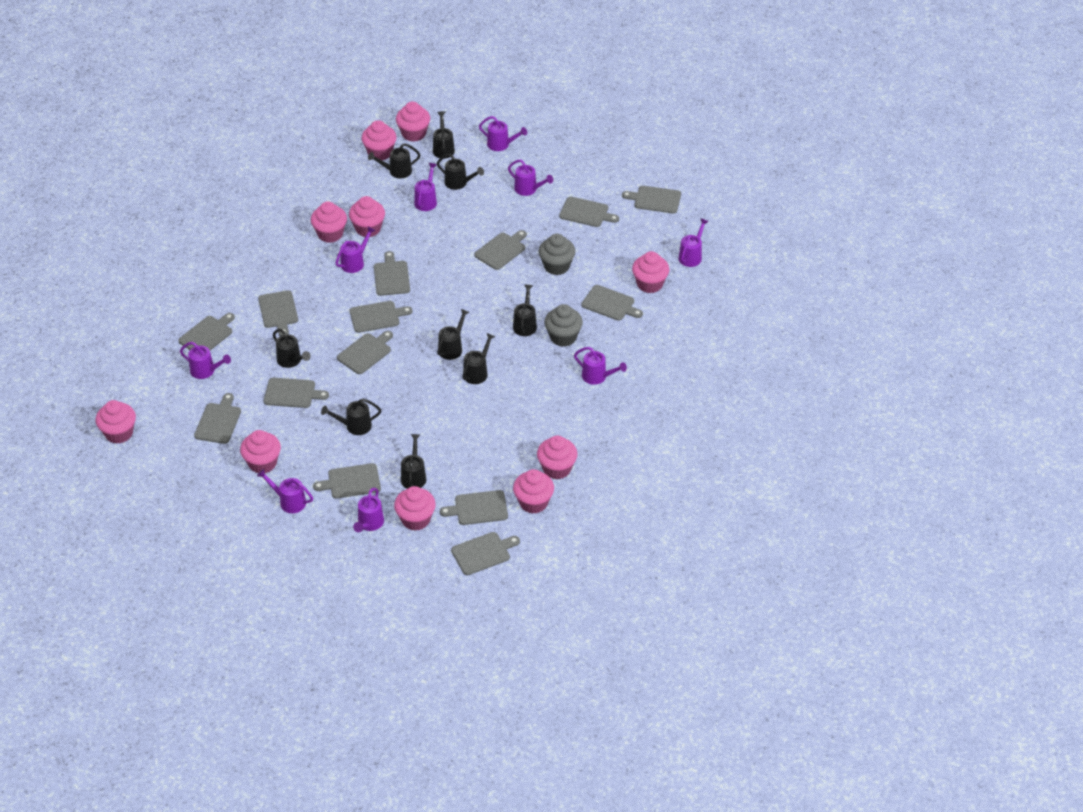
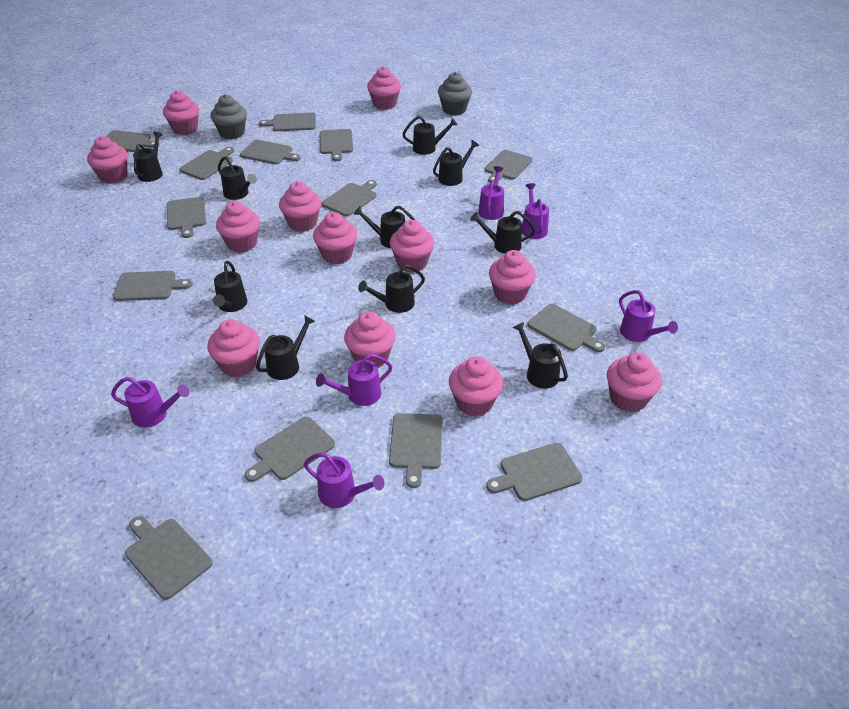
black watering can: 9 -> 10
pink cupcake: 10 -> 12
purple watering can: 9 -> 6

